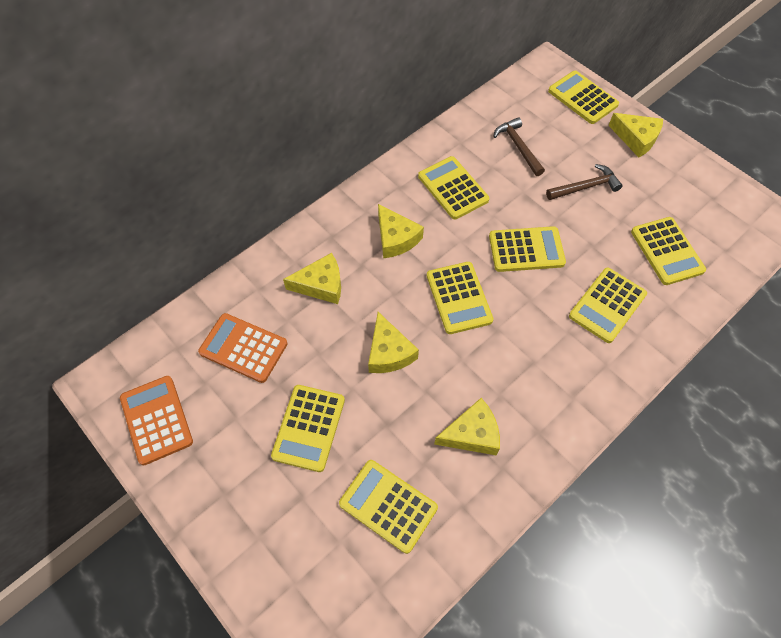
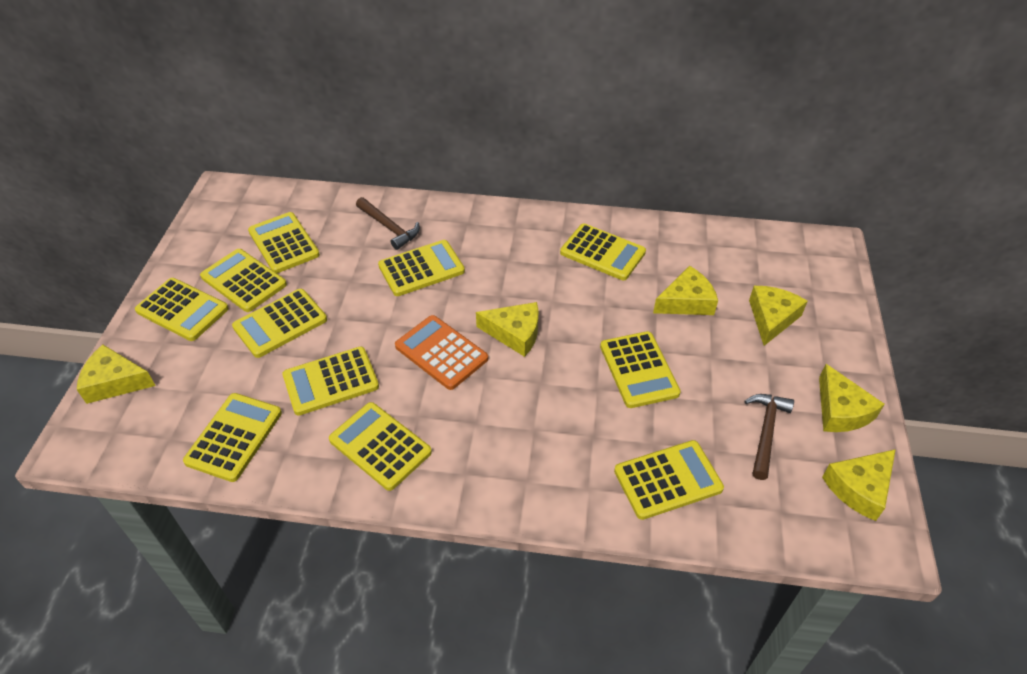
orange calculator: 2 -> 1
yellow calculator: 8 -> 11
yellow cheese: 5 -> 6

